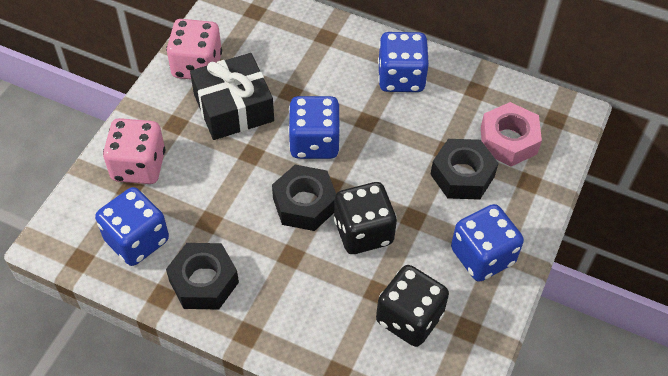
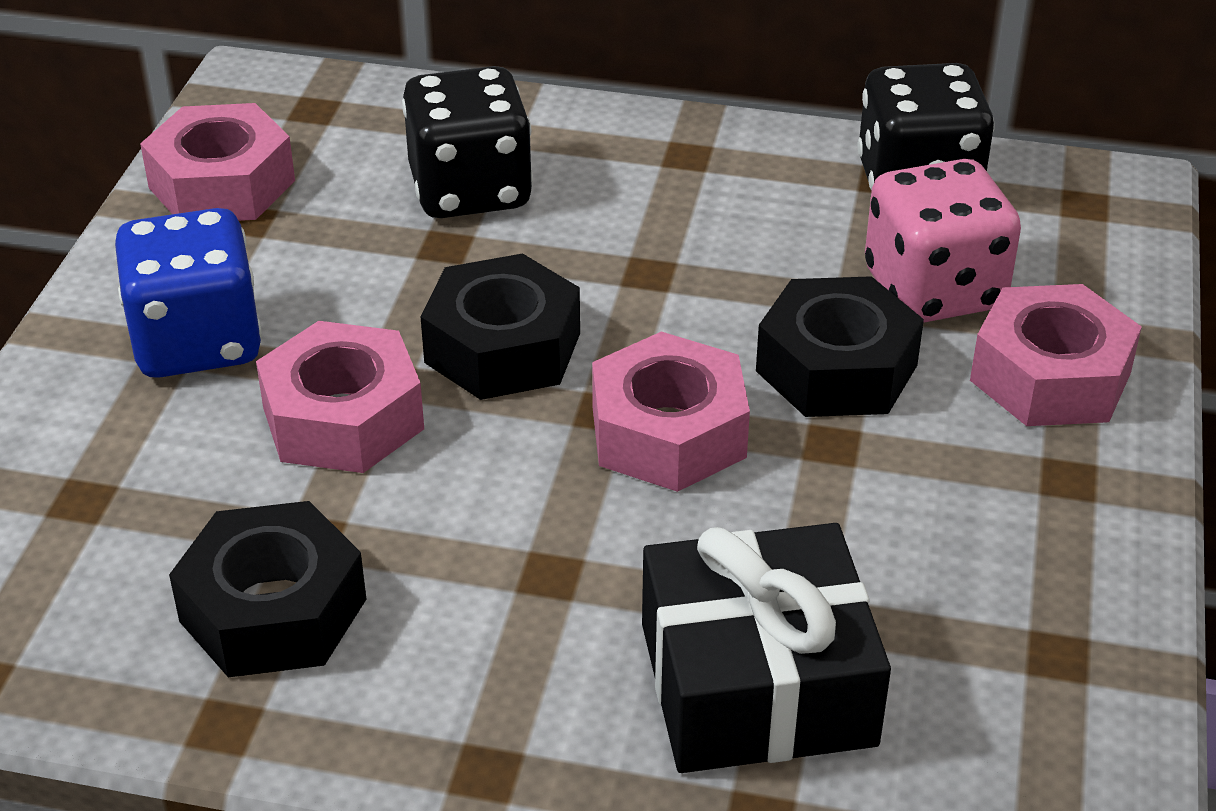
blue dice: 4 -> 1
pink dice: 2 -> 1
pink nut: 1 -> 4

